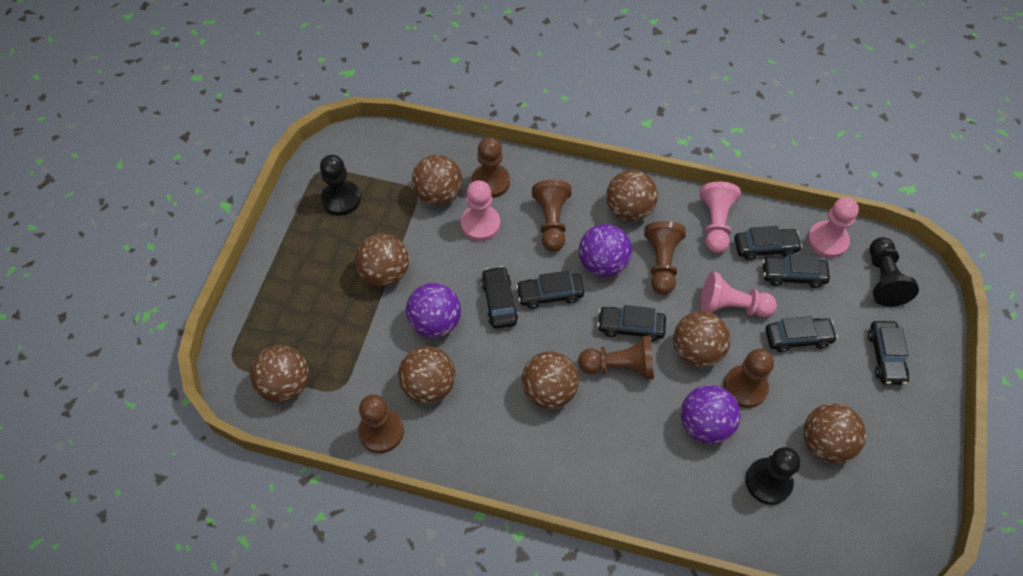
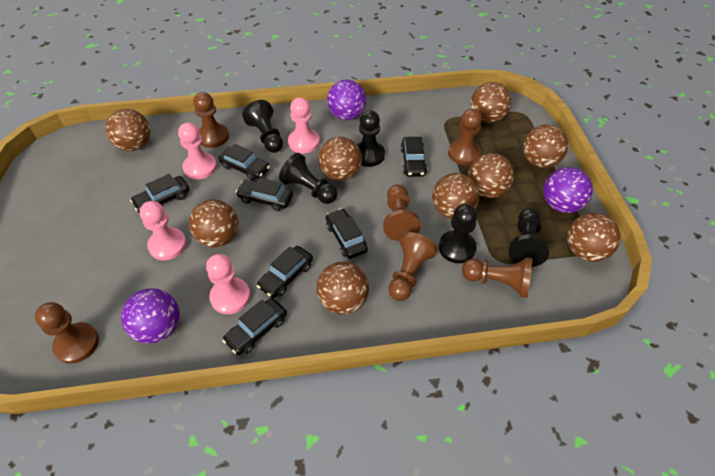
black pawn: 3 -> 5
brown ball: 8 -> 9

